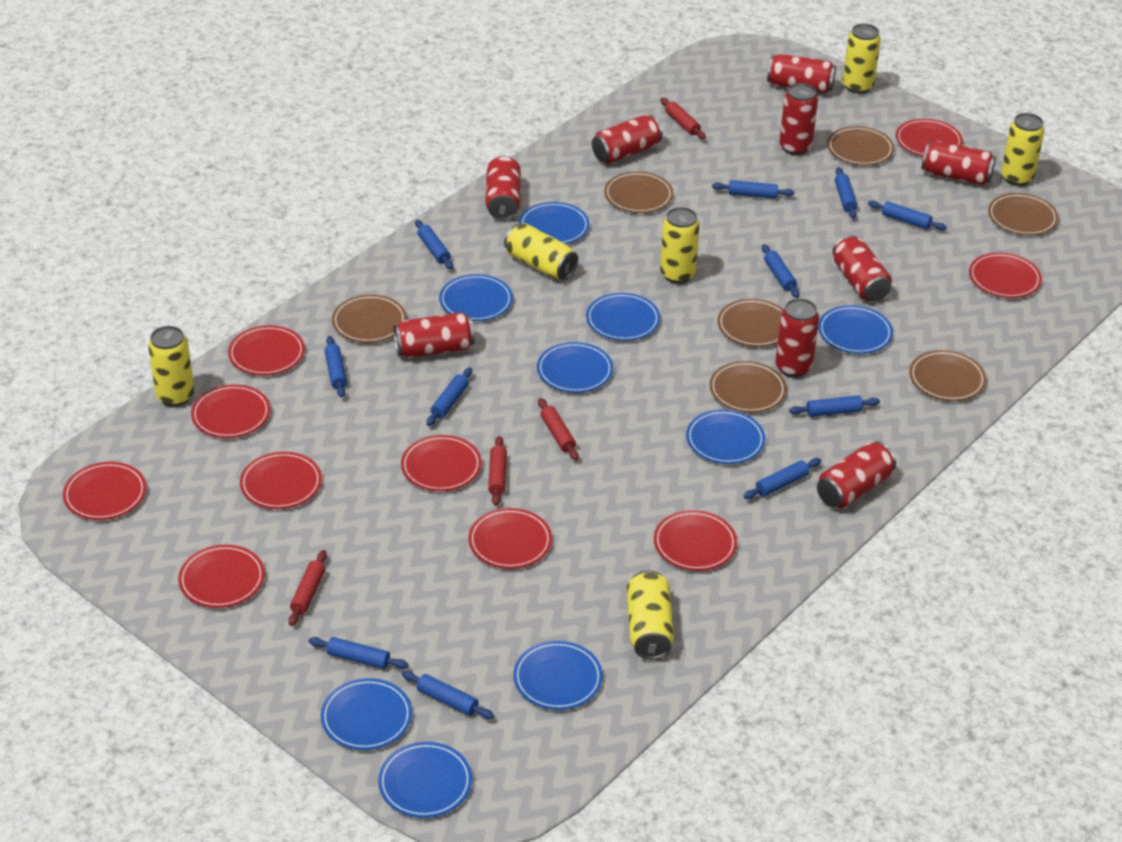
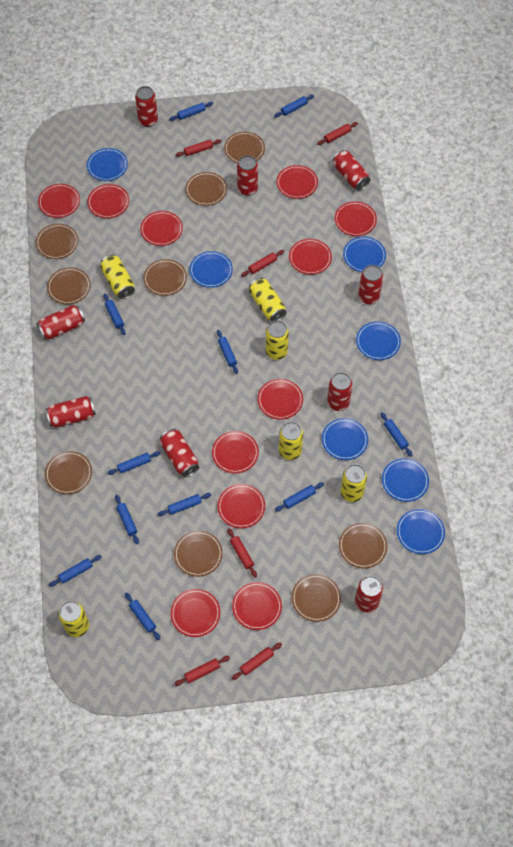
blue plate: 9 -> 7
brown plate: 7 -> 9
red plate: 10 -> 11
red rolling pin: 4 -> 6

